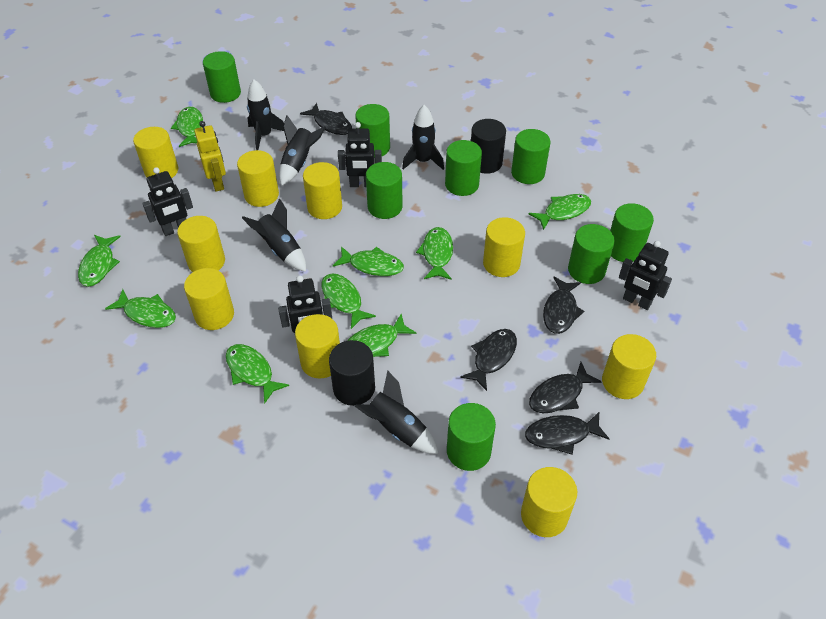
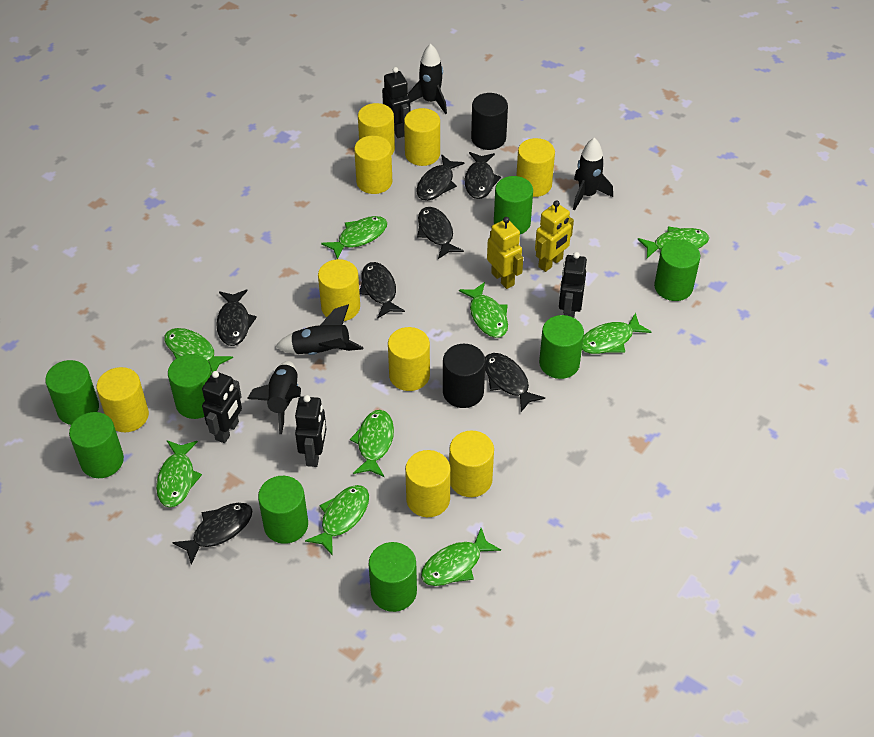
black fish: 5 -> 7
black rocket: 5 -> 4
yellow robot: 1 -> 2

